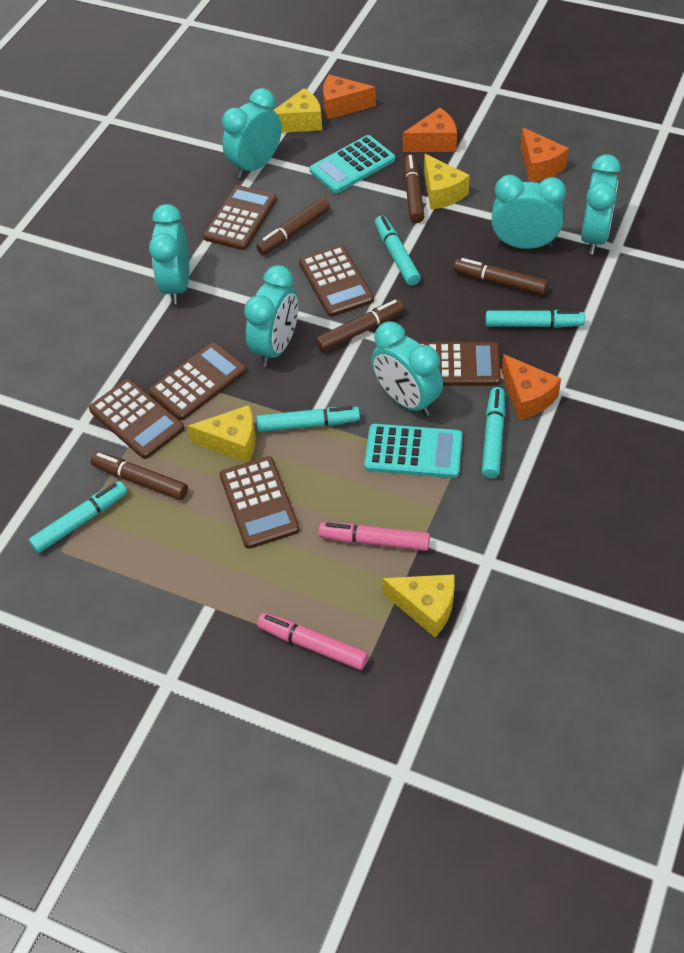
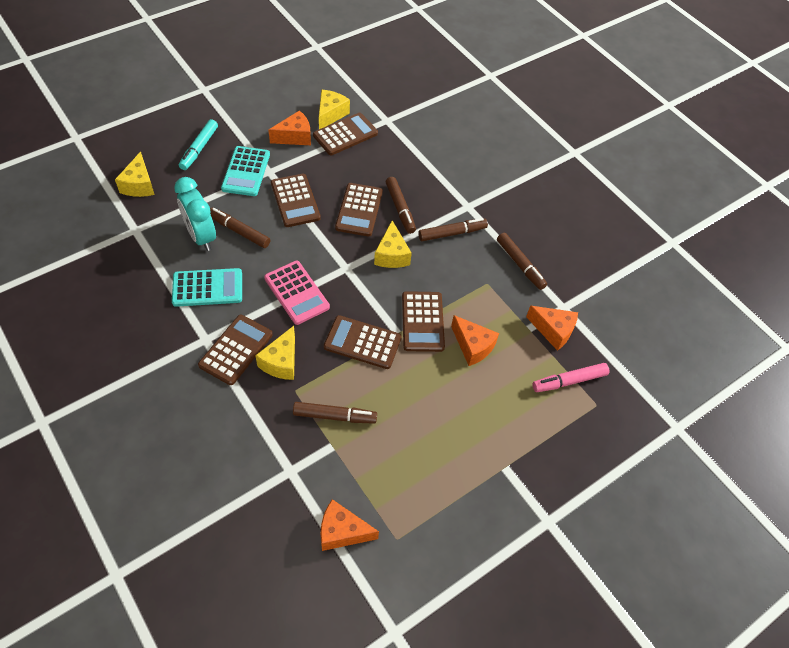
pink calculator: 0 -> 1
pink marker: 2 -> 1
turquoise clock: 6 -> 1
turquoise marker: 5 -> 1

